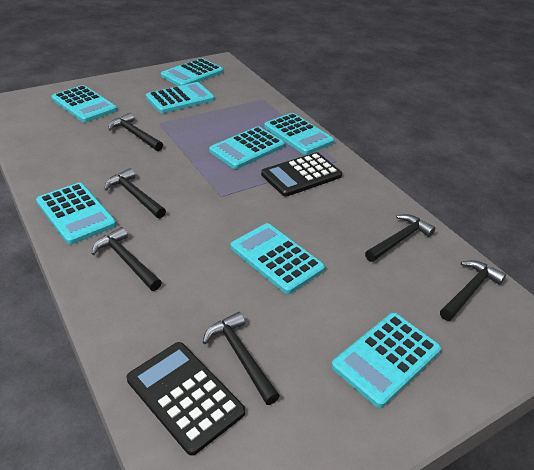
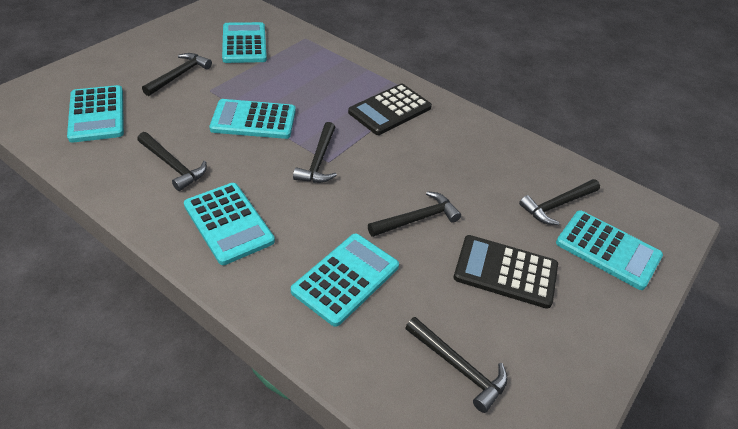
turquoise calculator: 8 -> 6

